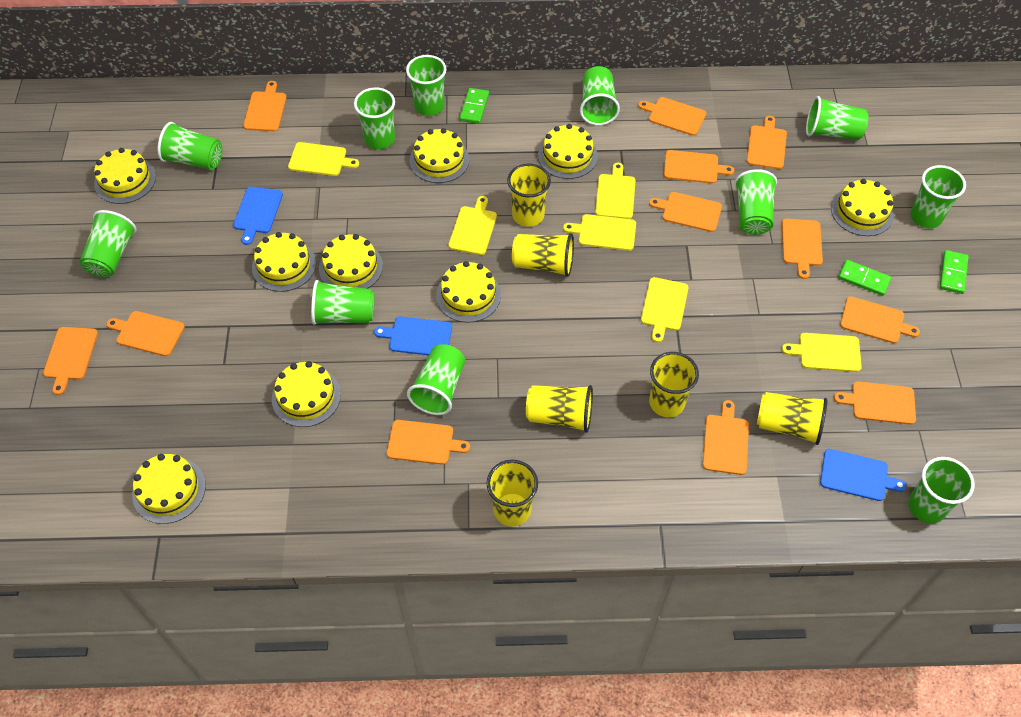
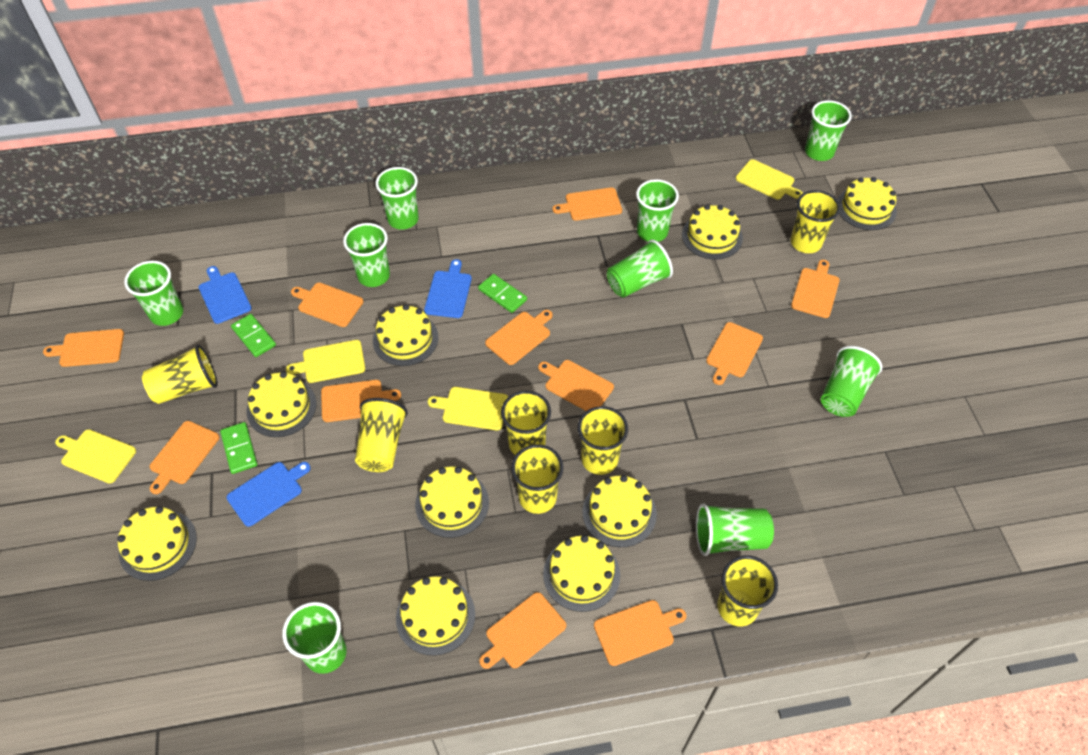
green cup: 11 -> 9
orange cutting board: 12 -> 11
yellow cup: 6 -> 7
yellow cutting board: 6 -> 4

